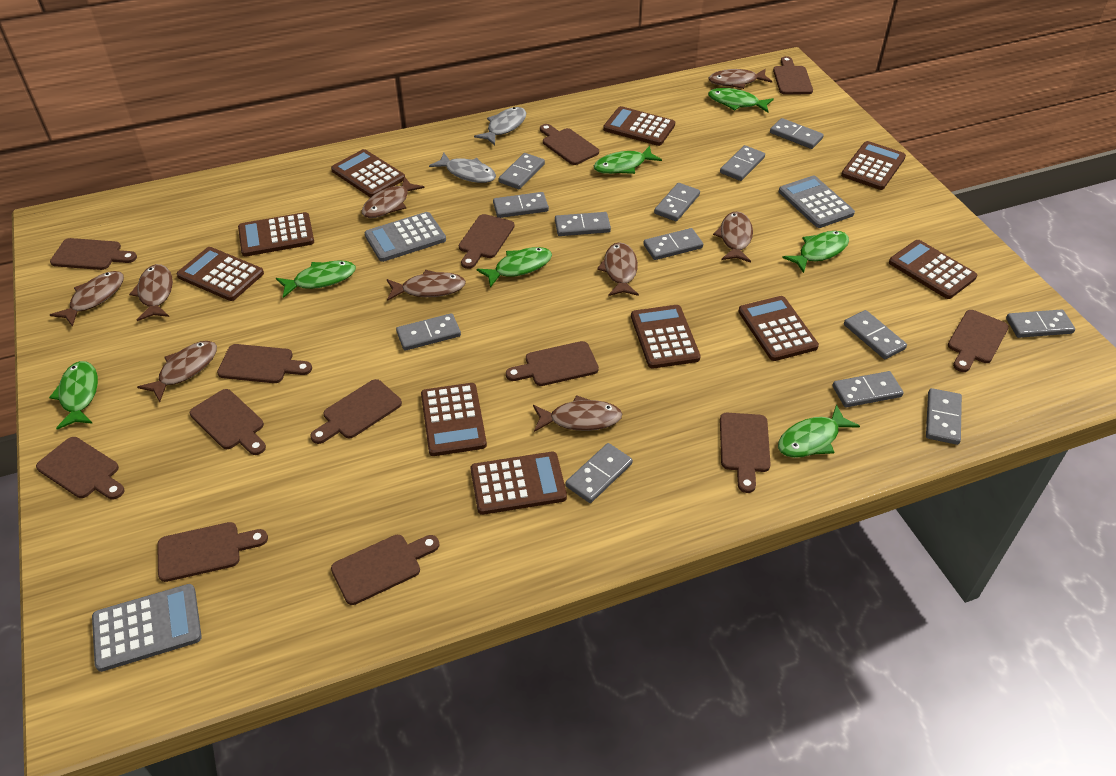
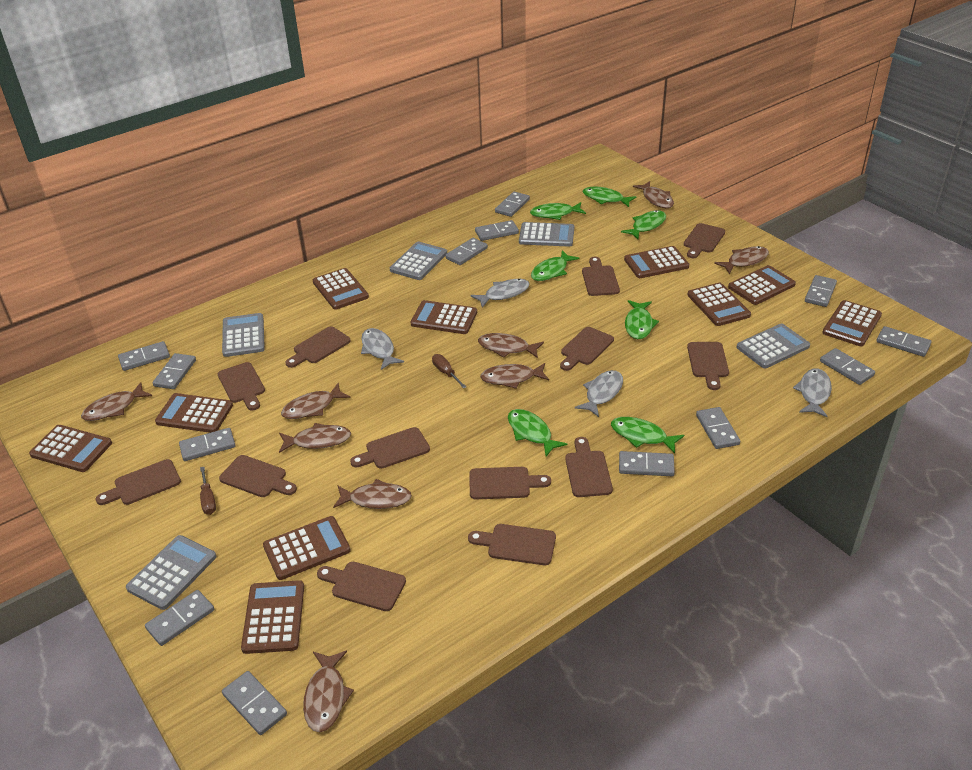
brown screwdriver: 0 -> 2
grey calculator: 3 -> 5
grey fish: 2 -> 4

